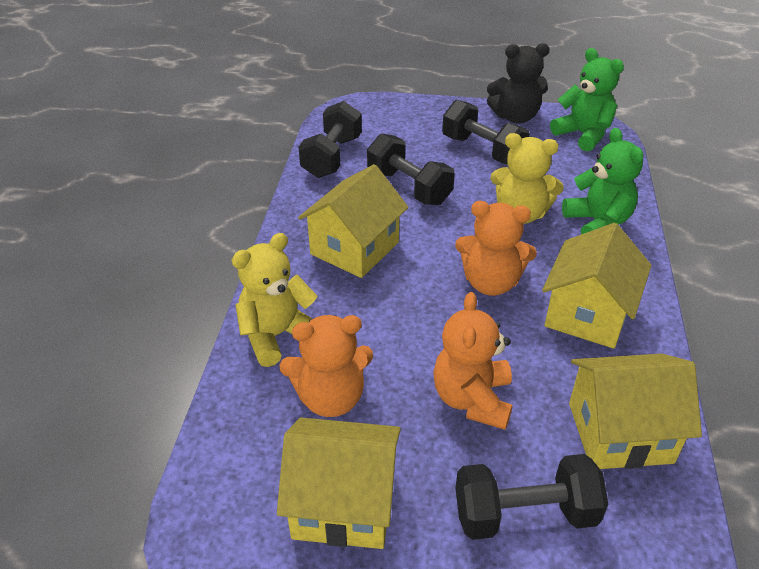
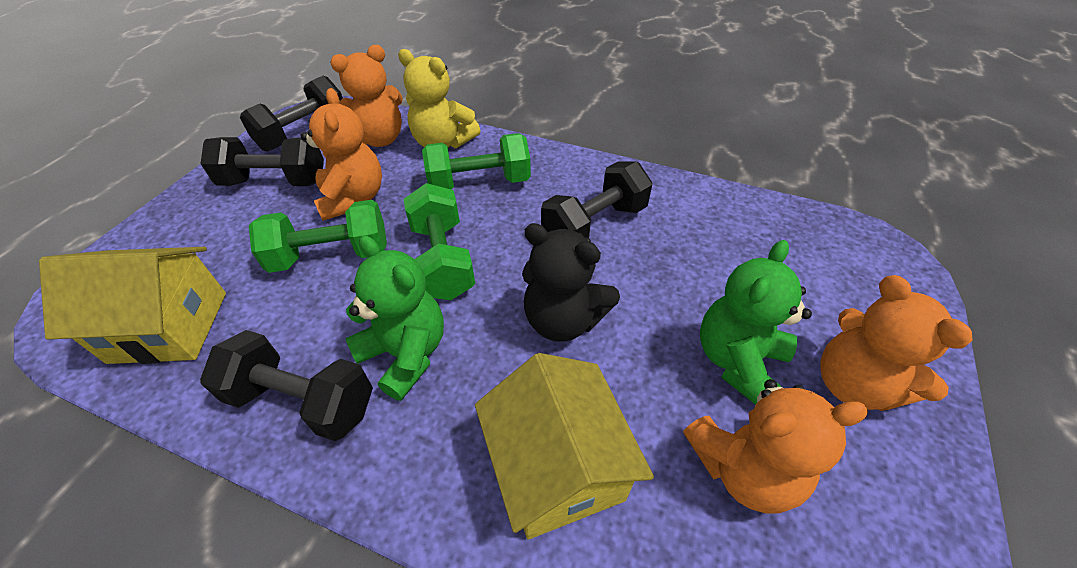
green dumbbell: 0 -> 3
orange teddy bear: 3 -> 4
yellow house: 4 -> 2
yellow teddy bear: 2 -> 1

